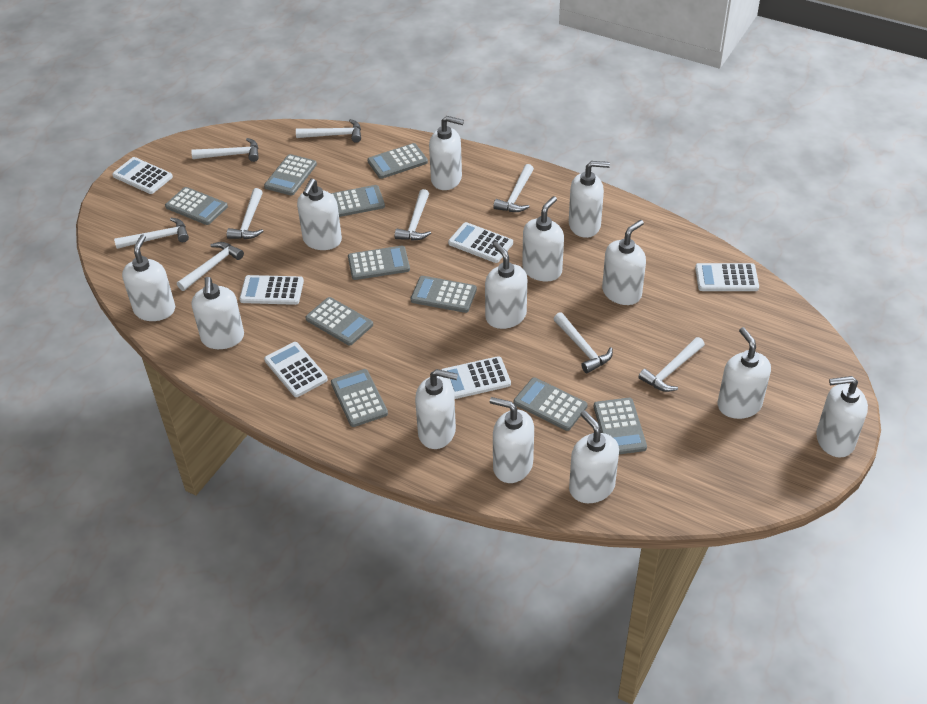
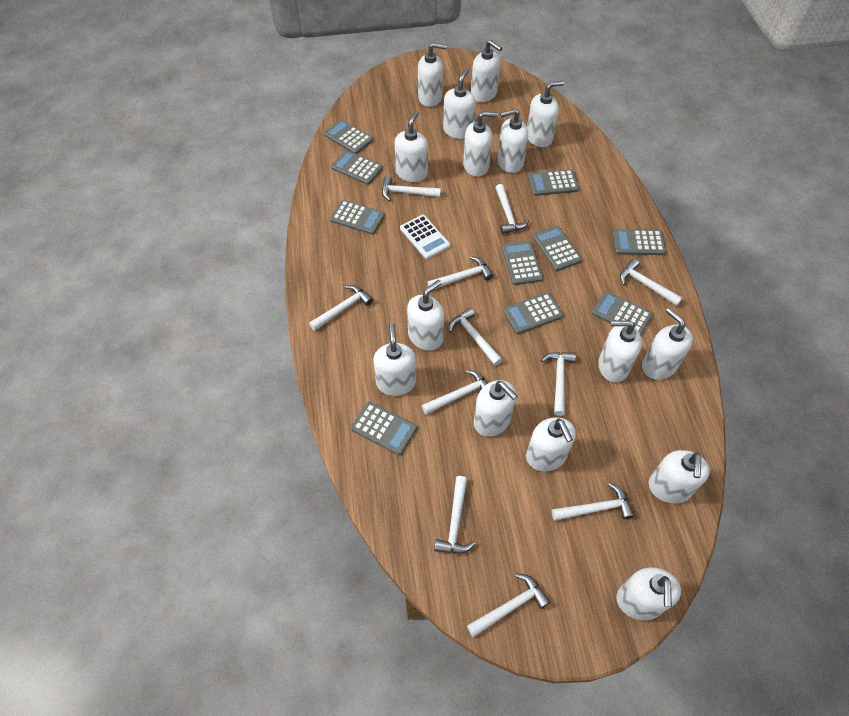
white calculator: 6 -> 1
white hammer: 9 -> 11
white soap dispenser: 13 -> 15

